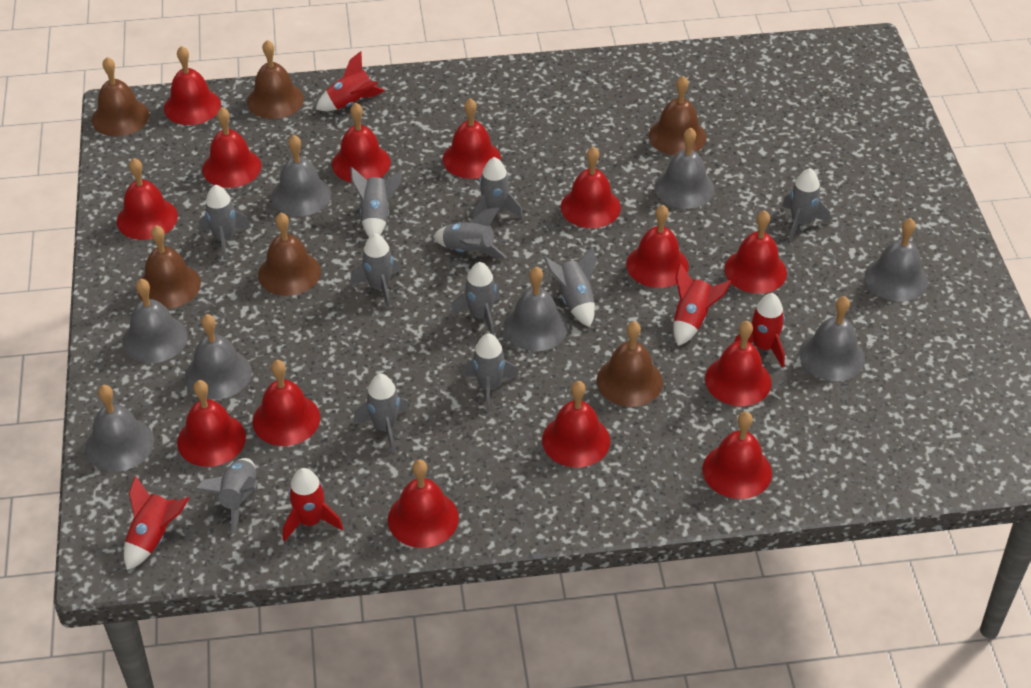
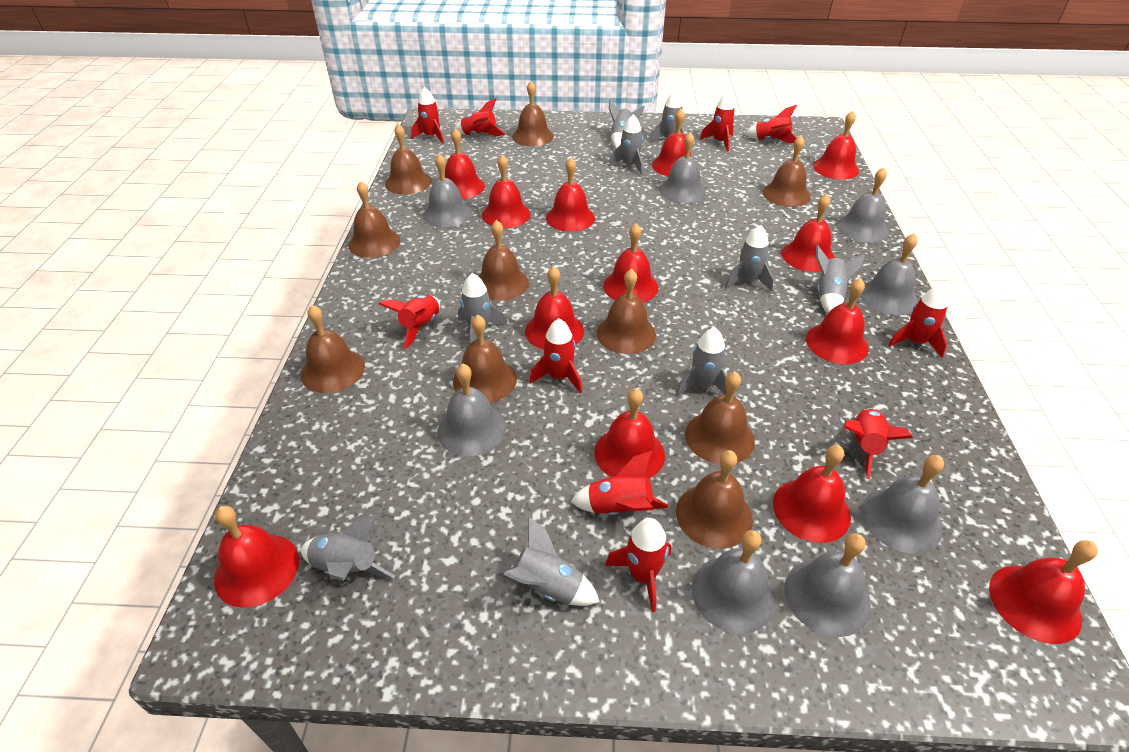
brown bell: 6 -> 10
grey rocket: 11 -> 9
red bell: 14 -> 13
red rocket: 5 -> 10

